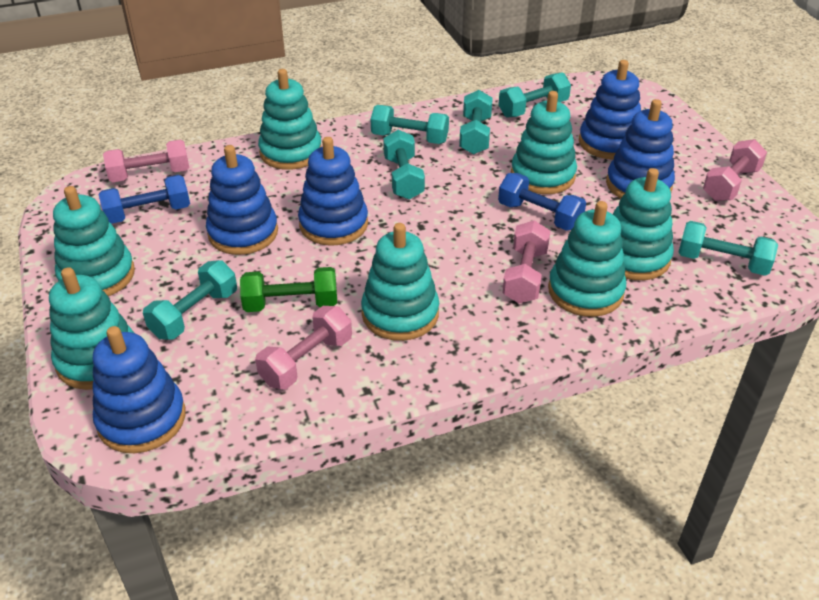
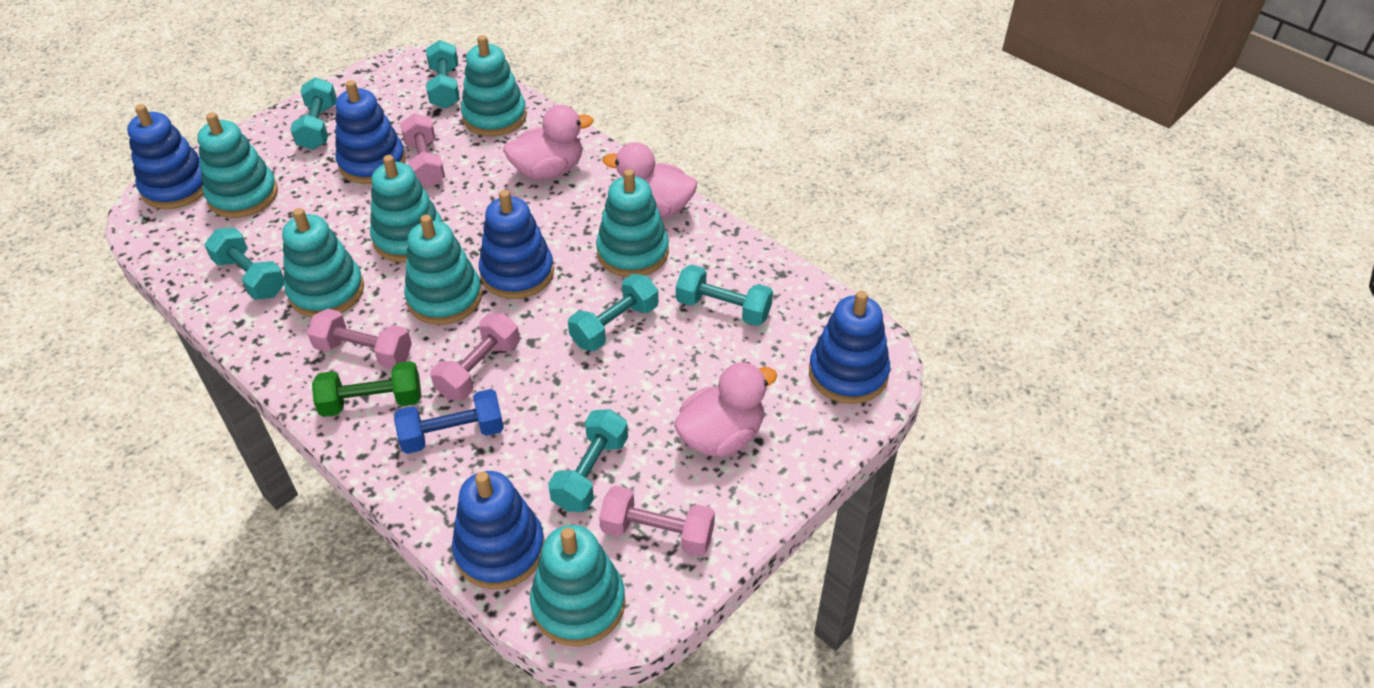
blue dumbbell: 2 -> 1
pink duck: 0 -> 3

